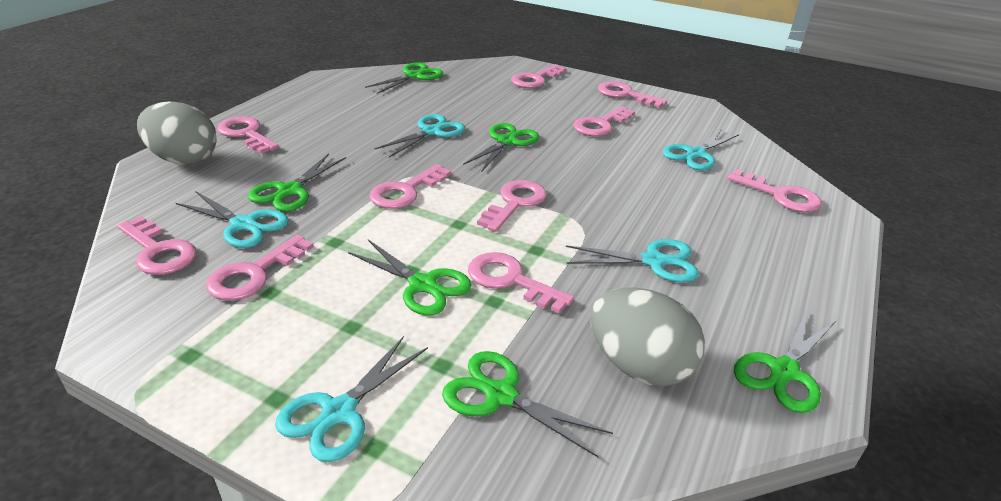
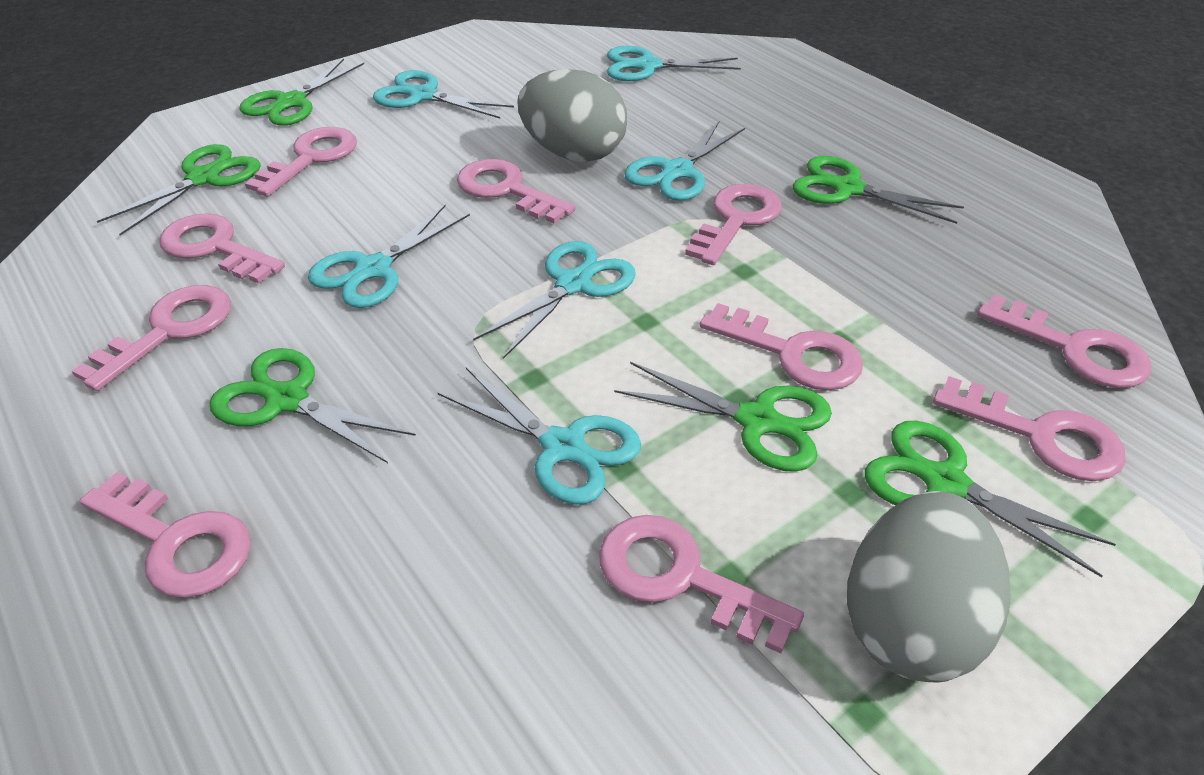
turquoise scissors: 5 -> 6

